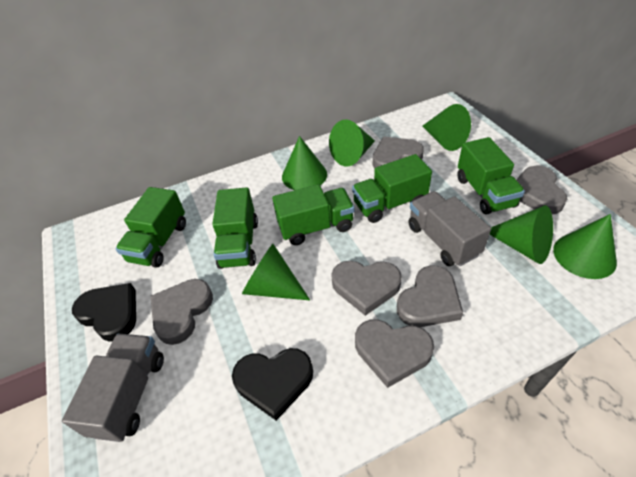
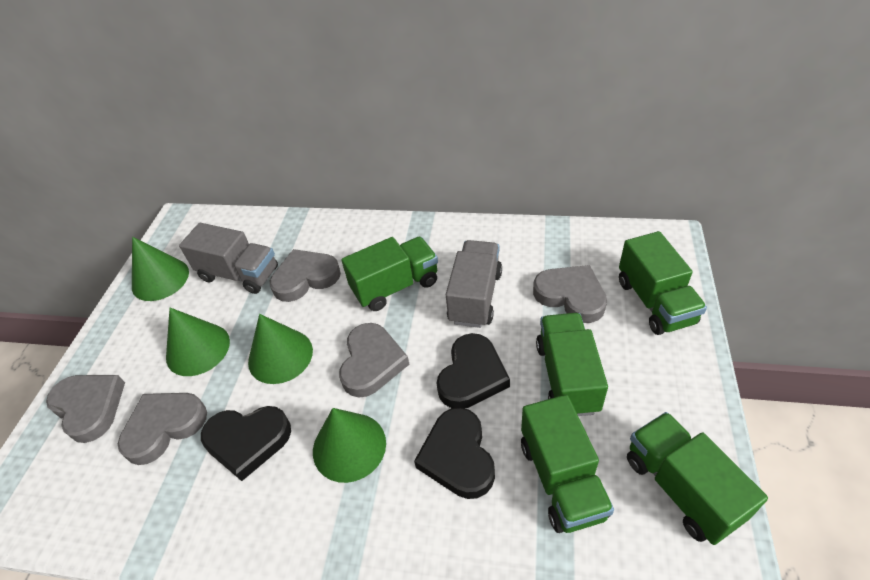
black heart: 2 -> 3
green cone: 6 -> 4
grey heart: 6 -> 5

